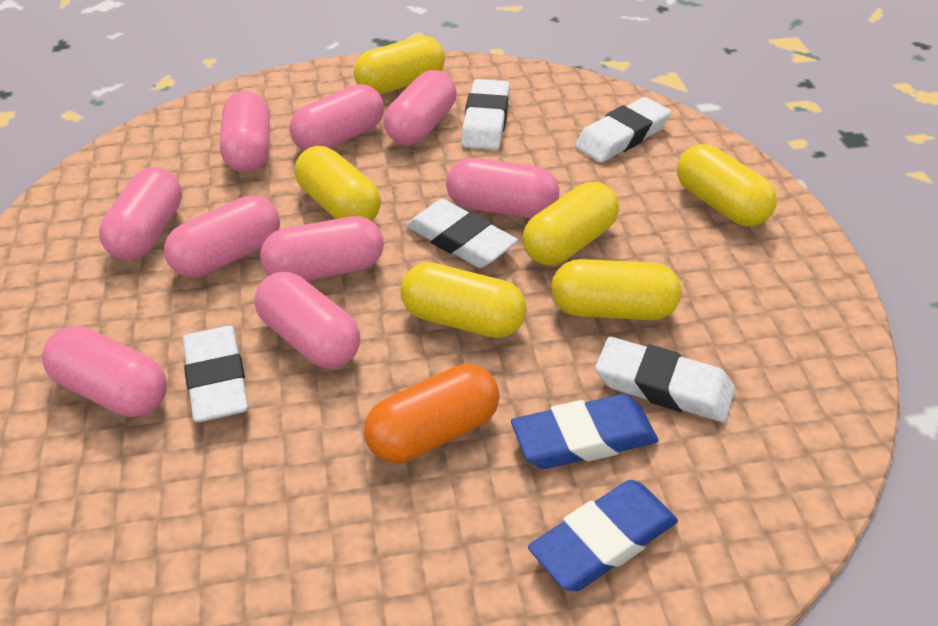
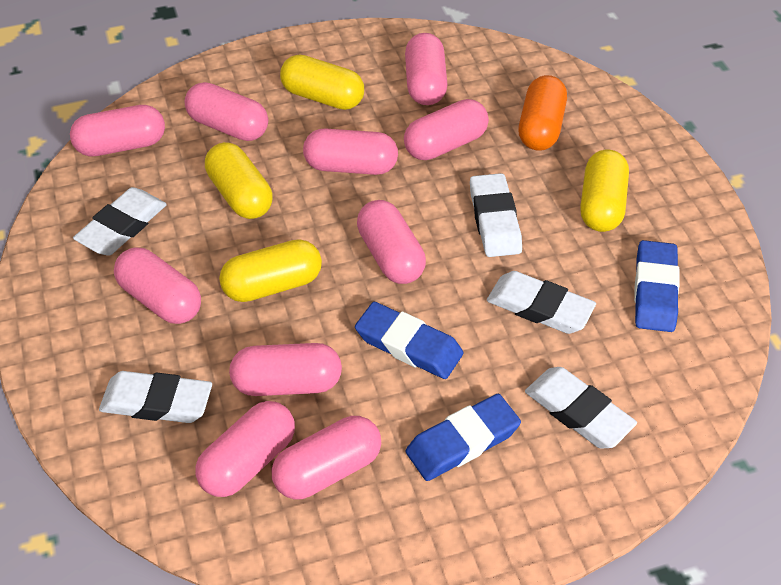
blue eraser: 2 -> 3
pink capsule: 9 -> 10
yellow capsule: 6 -> 4

